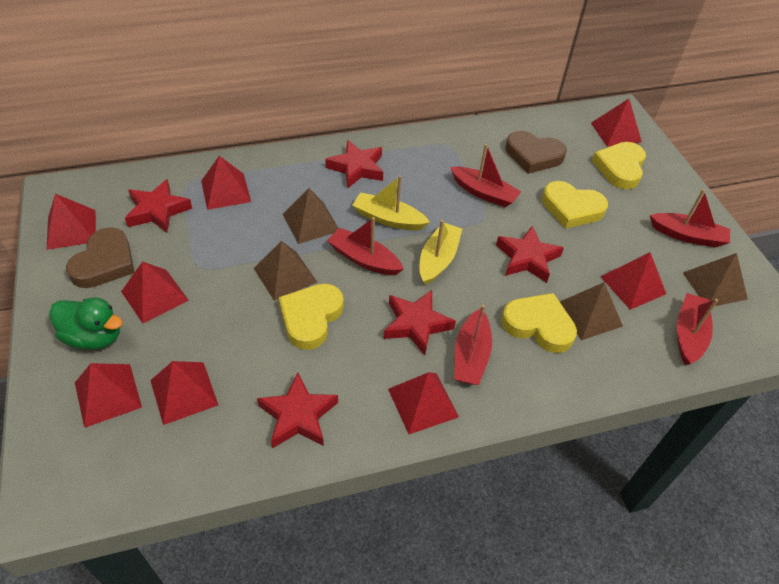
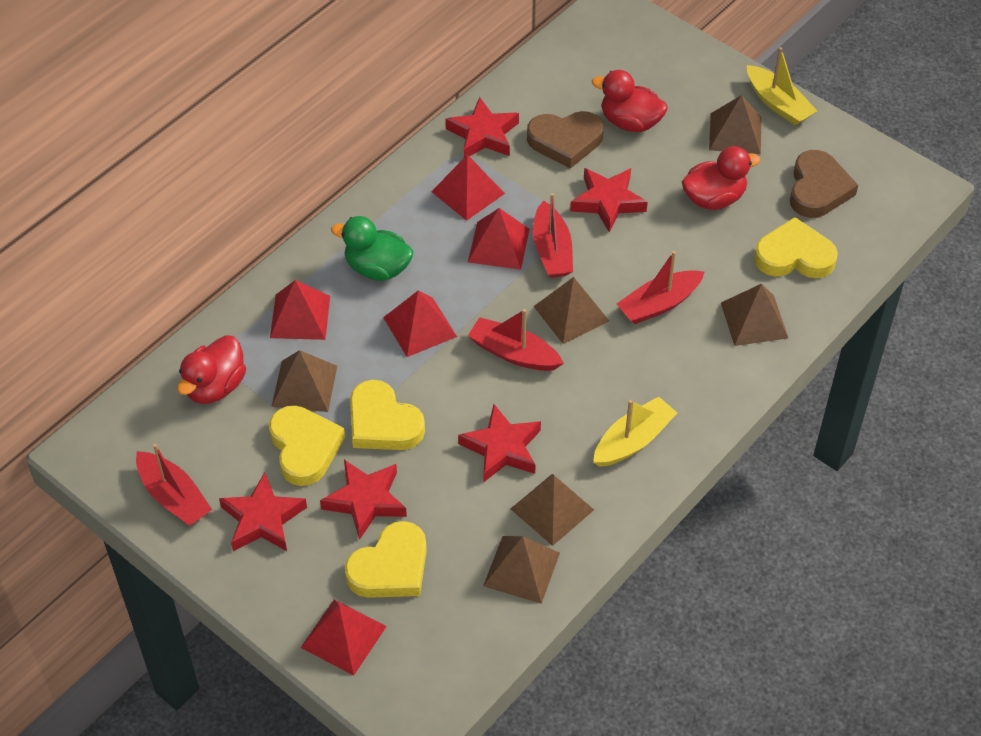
brown pyramid: 4 -> 6
red boat: 5 -> 4
red duck: 0 -> 3
red pyramid: 8 -> 5

